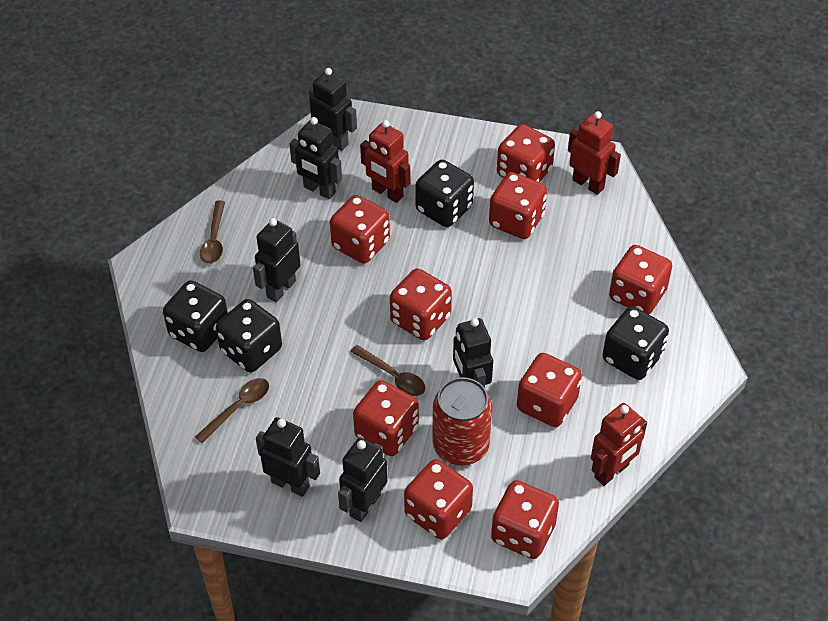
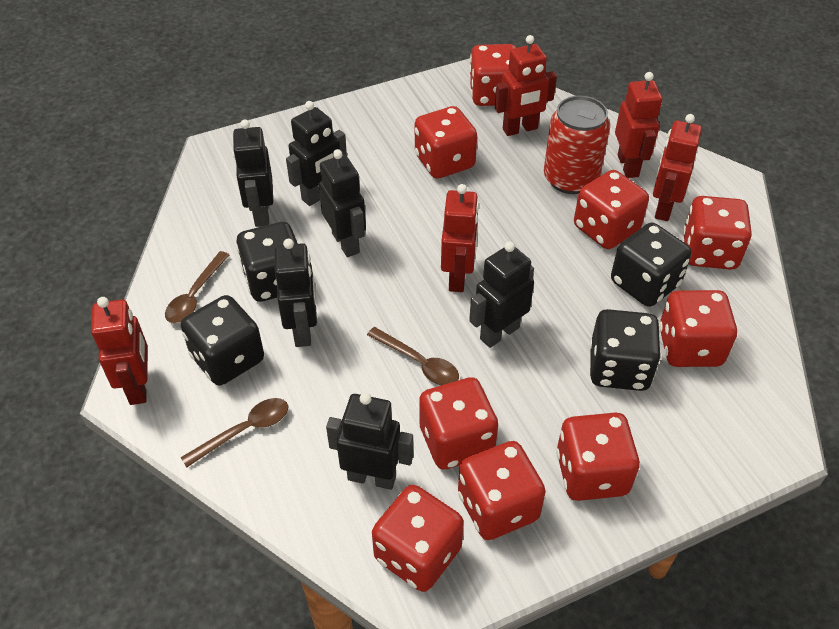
red robot: 3 -> 5

